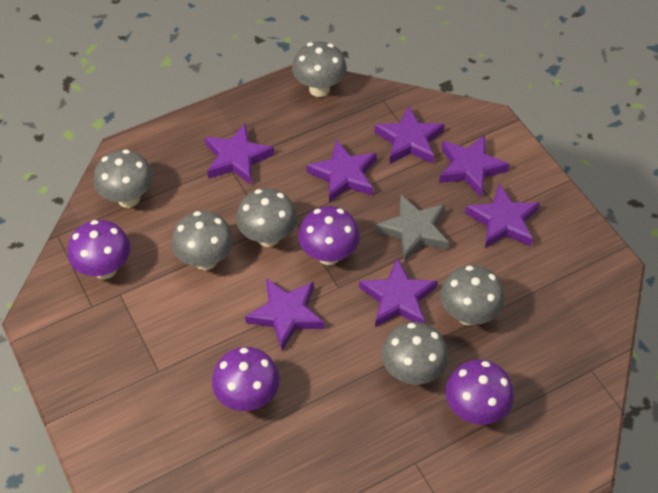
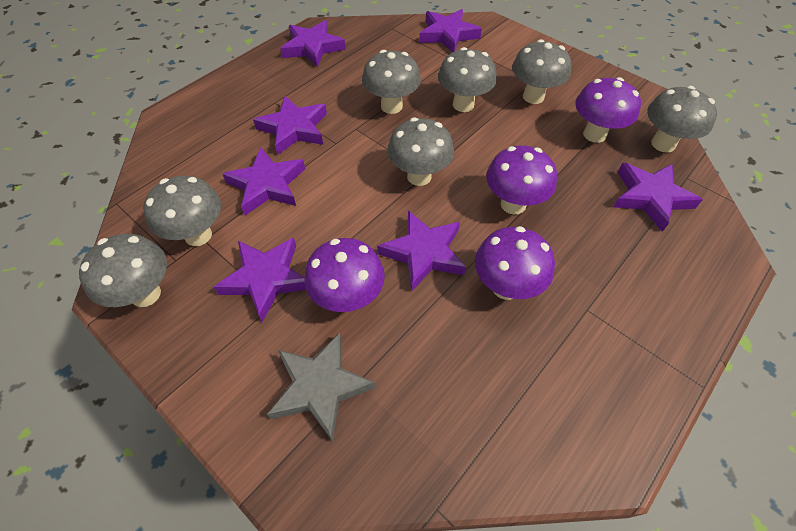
grey mushroom: 6 -> 7

